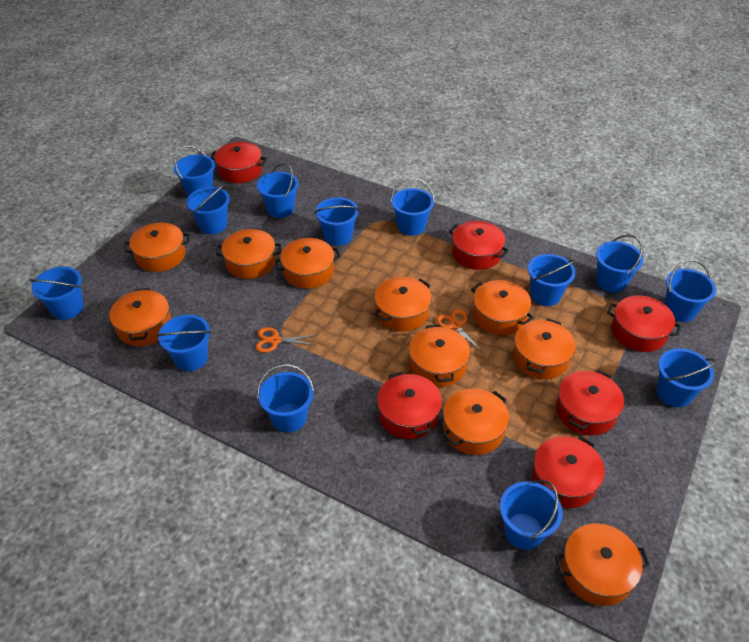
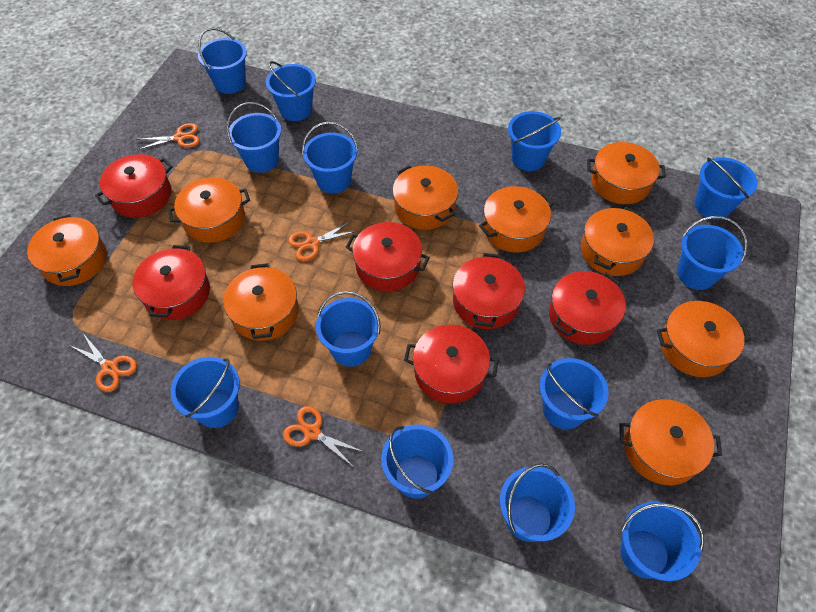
orange pot: 10 -> 9
orange scissors: 2 -> 4

